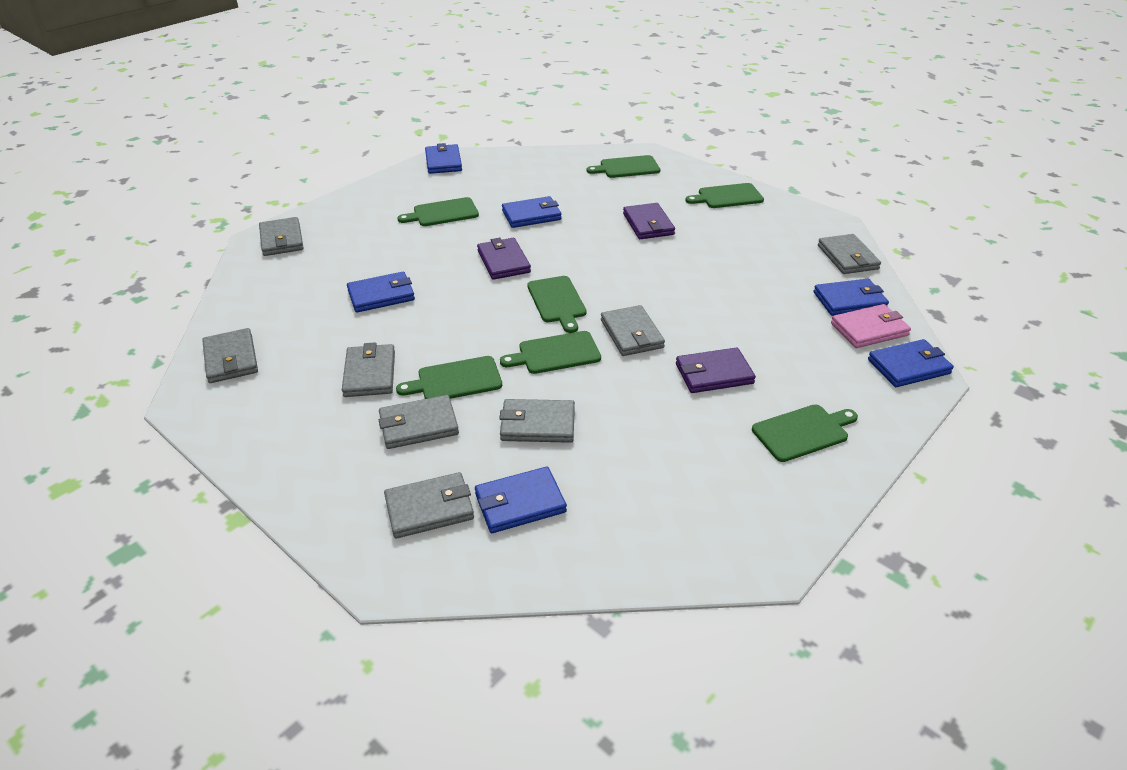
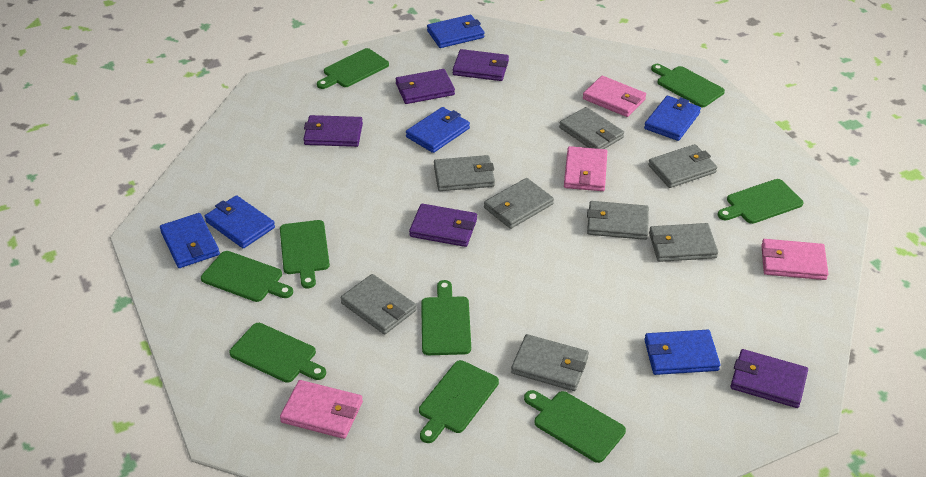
green cutting board: 7 -> 9
pink wallet: 1 -> 4
purple wallet: 3 -> 5

